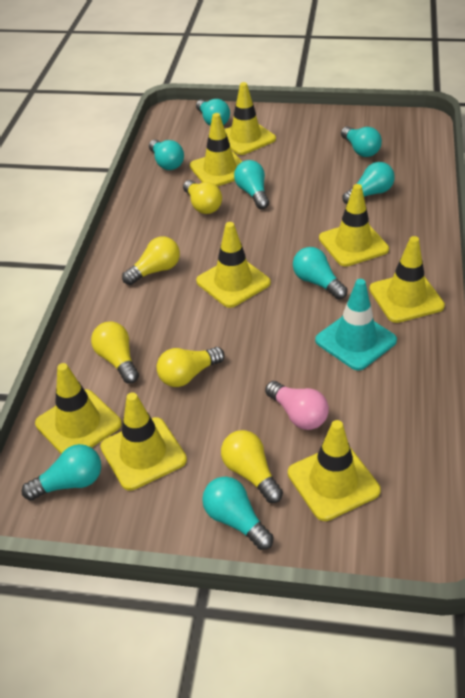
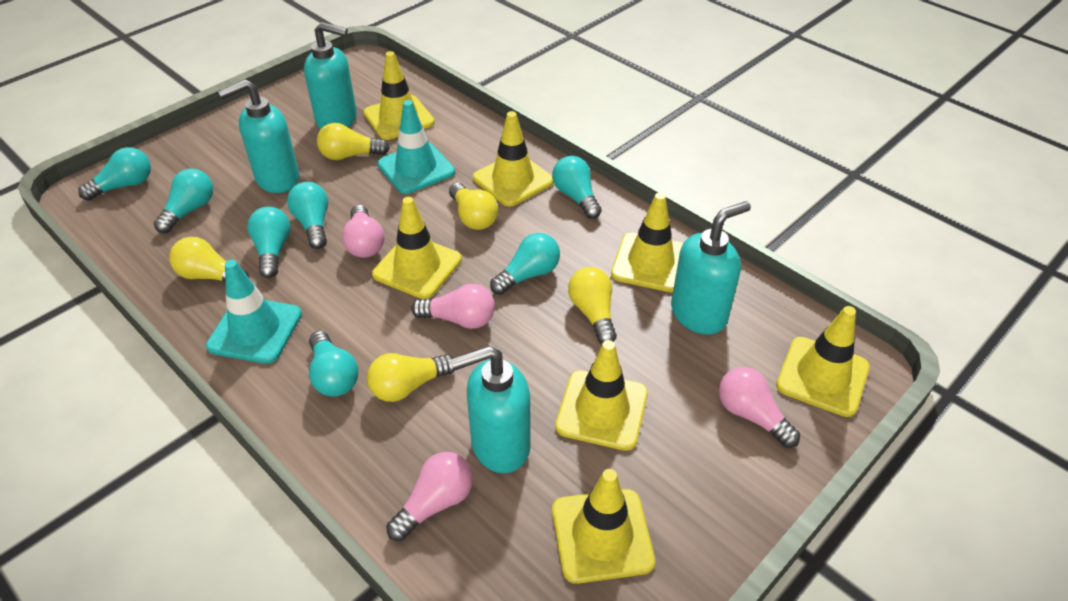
pink light bulb: 1 -> 4
turquoise light bulb: 8 -> 7
turquoise soap dispenser: 0 -> 4
turquoise traffic cone: 1 -> 2
yellow traffic cone: 8 -> 7

